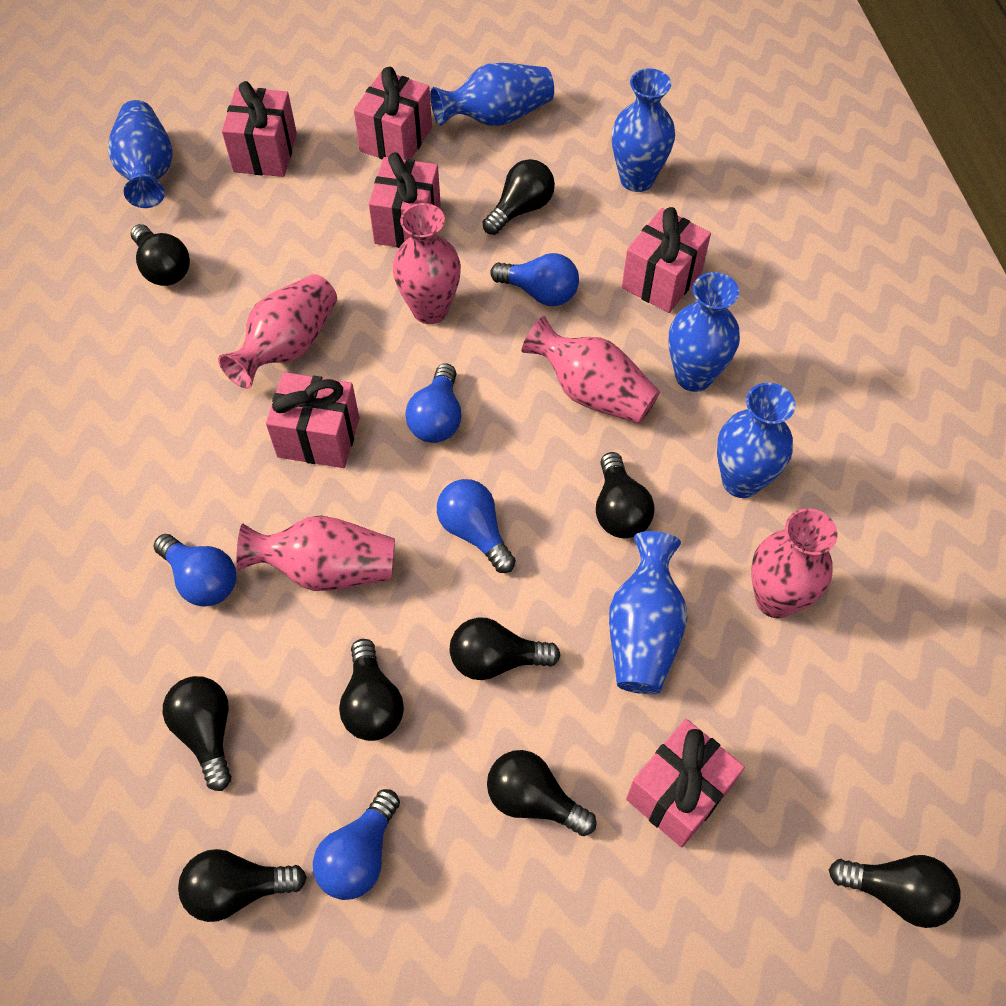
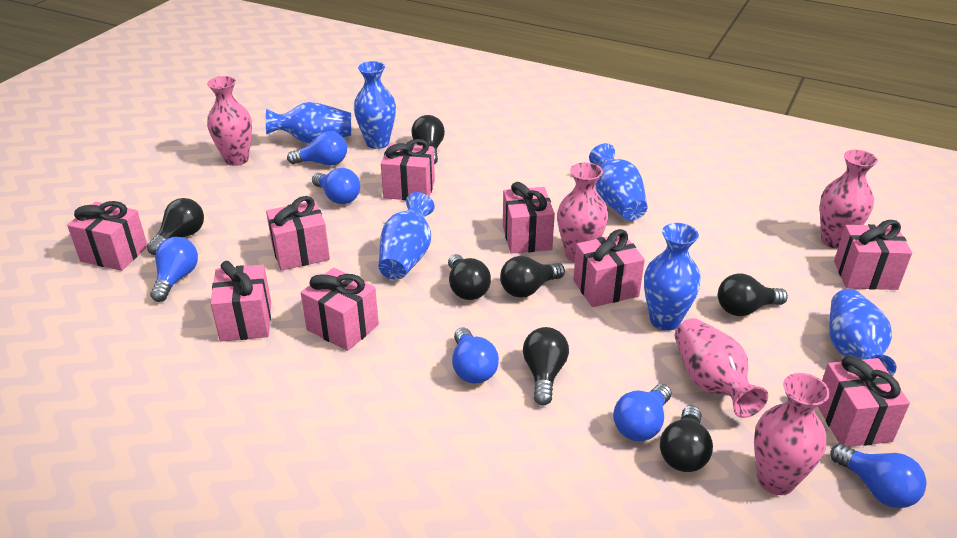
black light bulb: 9 -> 7
blue light bulb: 5 -> 6
pink gift: 6 -> 9

